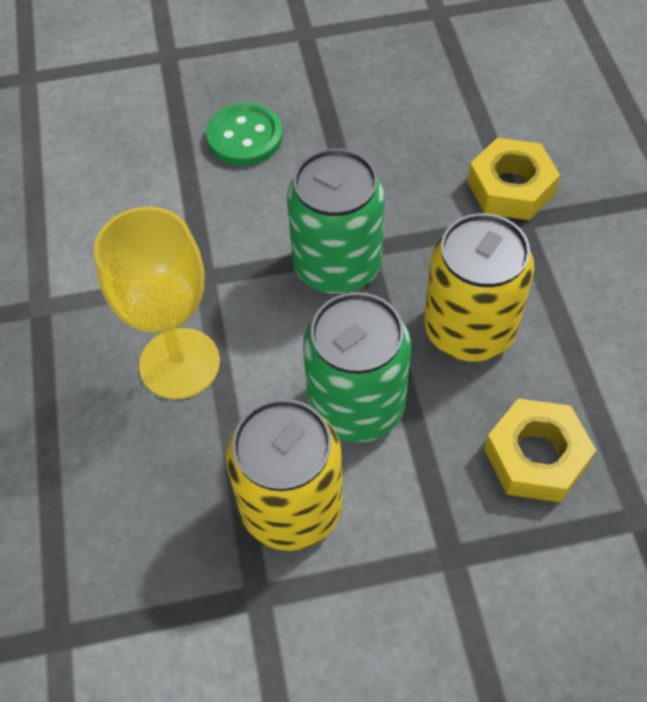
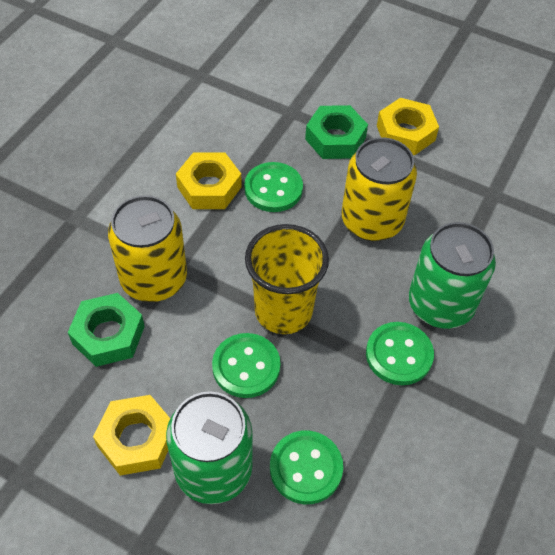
green button: 1 -> 4
green nut: 0 -> 2
yellow cup: 0 -> 1
yellow goblet: 1 -> 0
yellow nut: 2 -> 3

